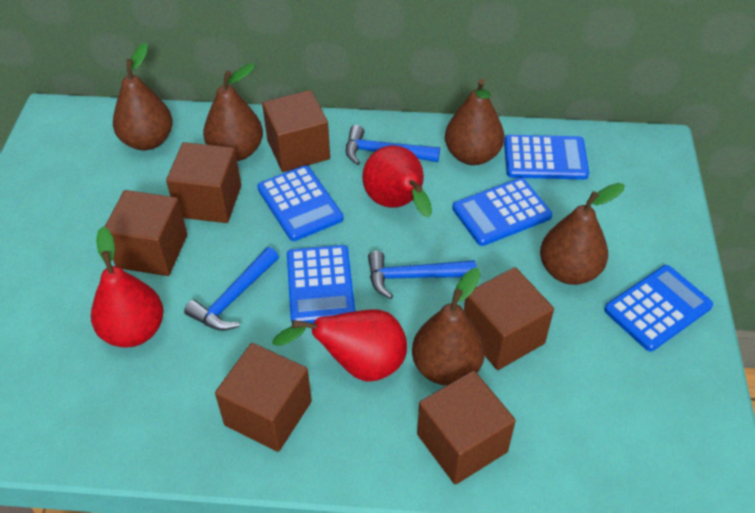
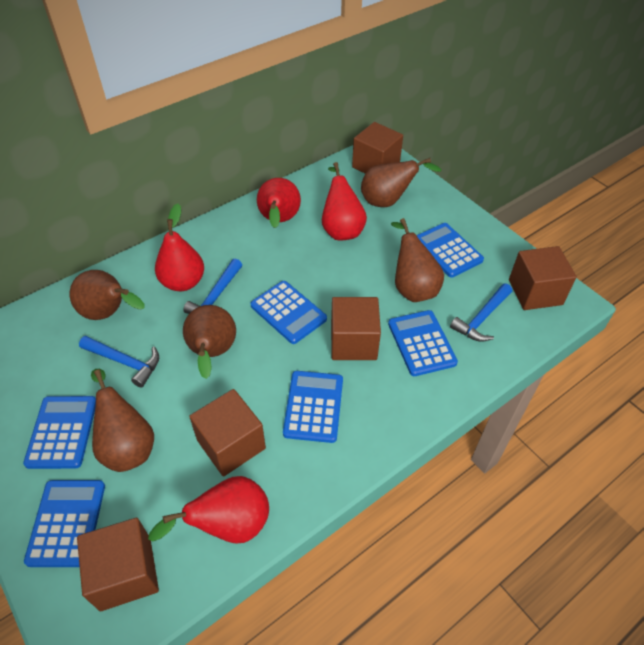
blue calculator: 5 -> 6
brown cube: 6 -> 5
red pear: 3 -> 4

